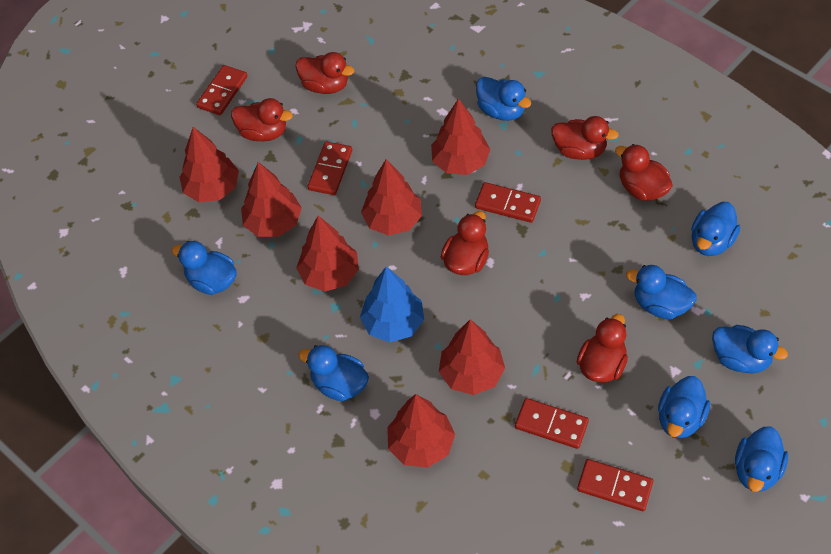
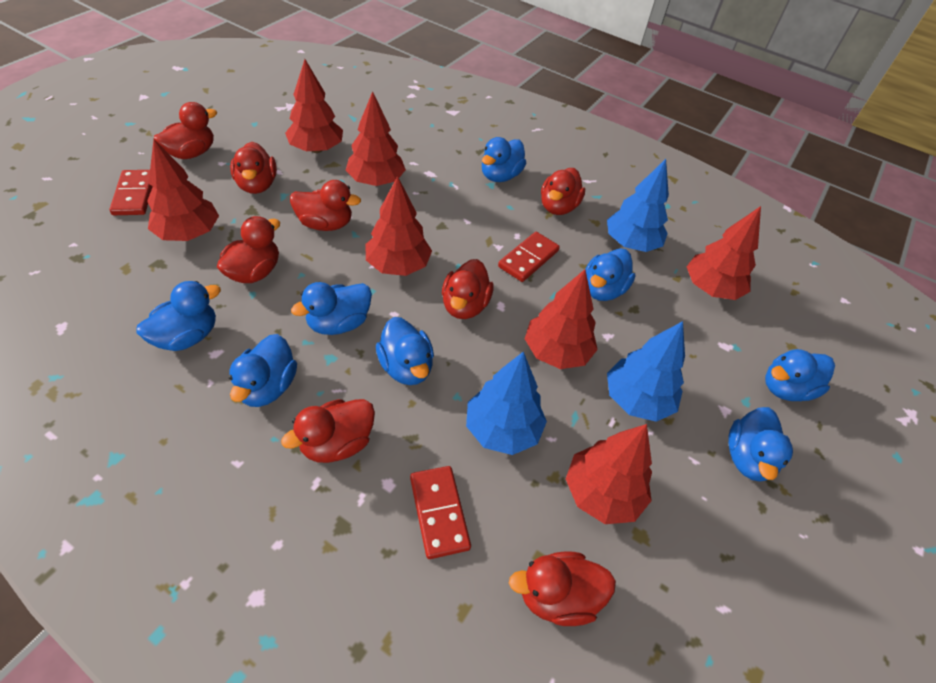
blue tree: 1 -> 3
red domino: 5 -> 3
red duck: 6 -> 8

